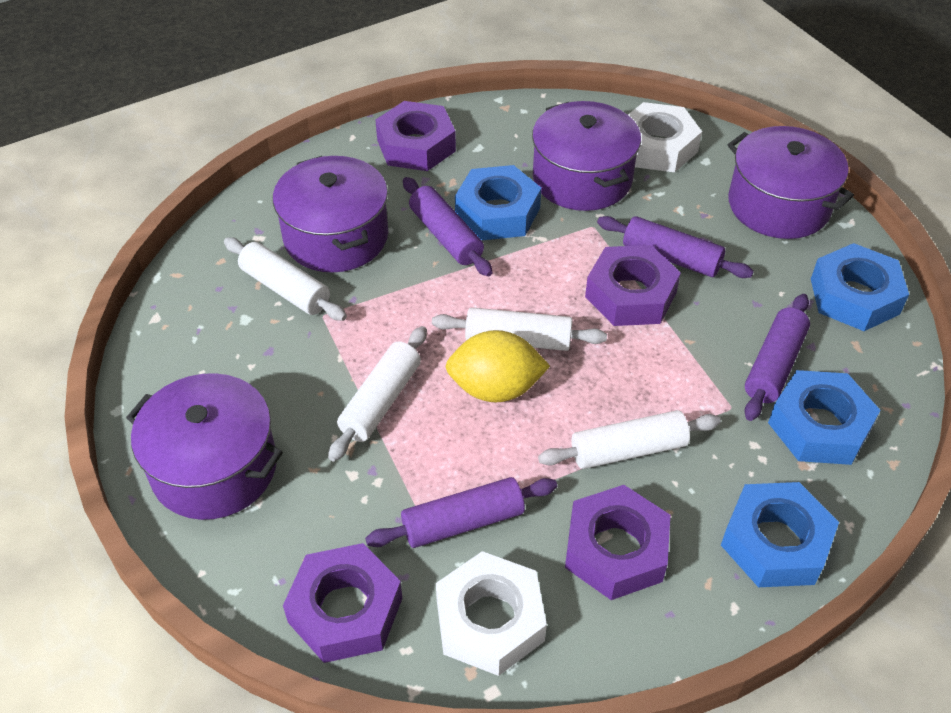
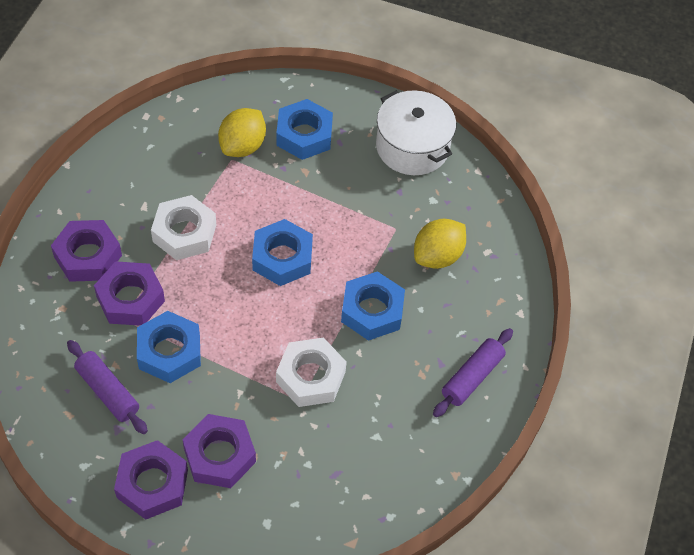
purple pot: 4 -> 0
purple rolling pin: 4 -> 2
white pot: 0 -> 1
white rolling pin: 4 -> 0
yellow lemon: 1 -> 2

